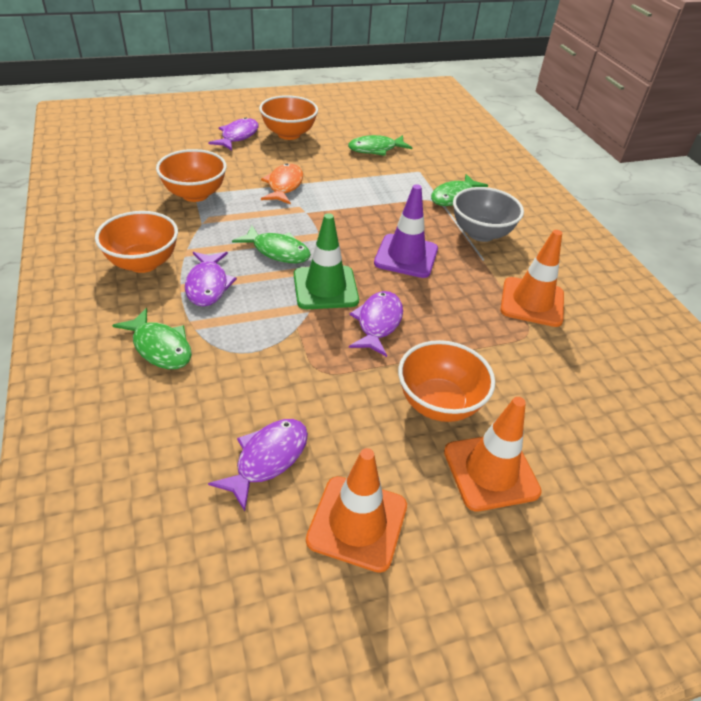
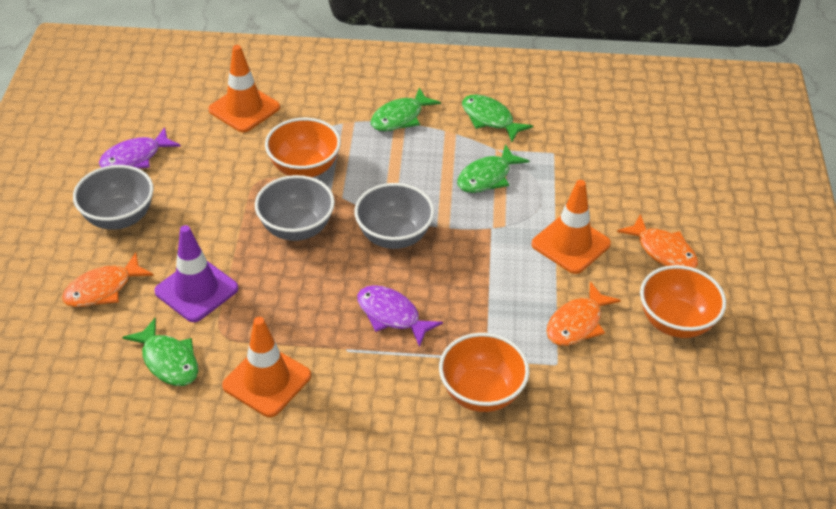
green traffic cone: 1 -> 0
grey bowl: 1 -> 3
orange bowl: 4 -> 3
orange fish: 1 -> 3
purple fish: 4 -> 2

